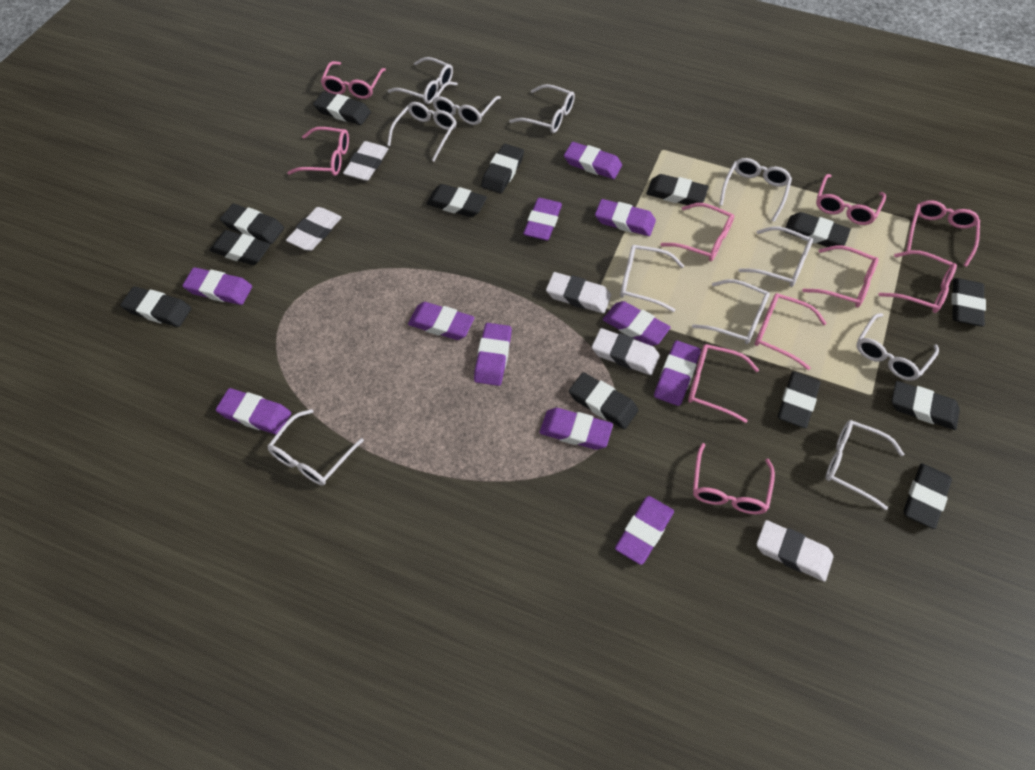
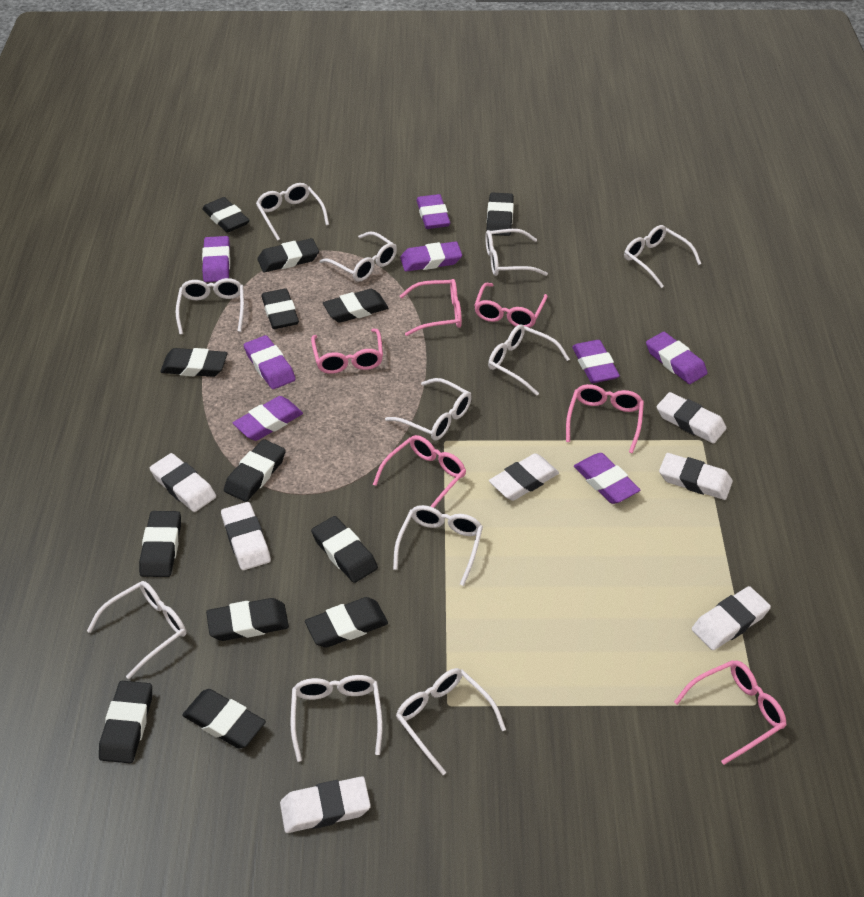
pink glasses: 10 -> 6
purple eraser: 11 -> 8
white eraser: 5 -> 7

